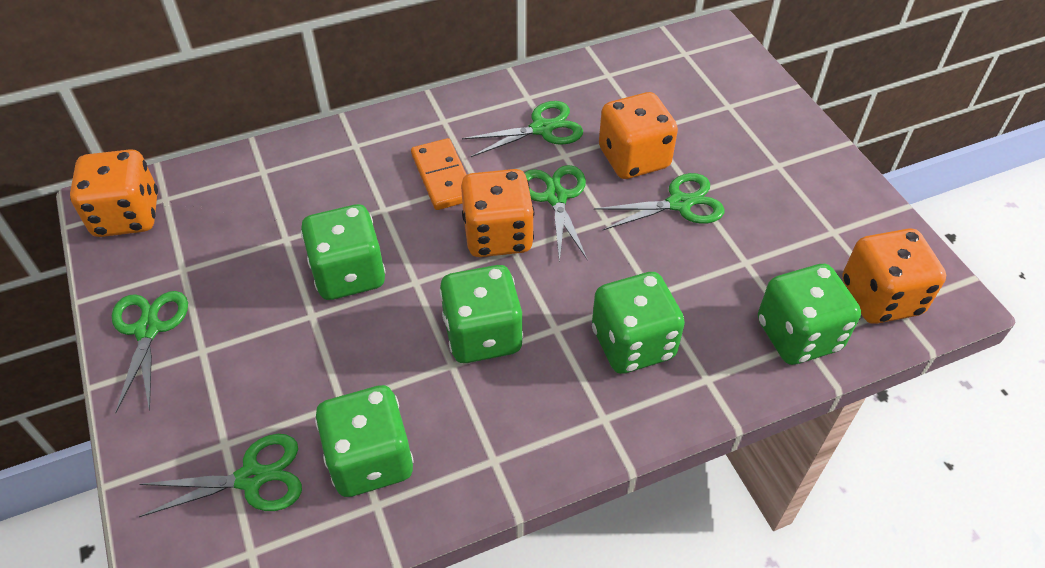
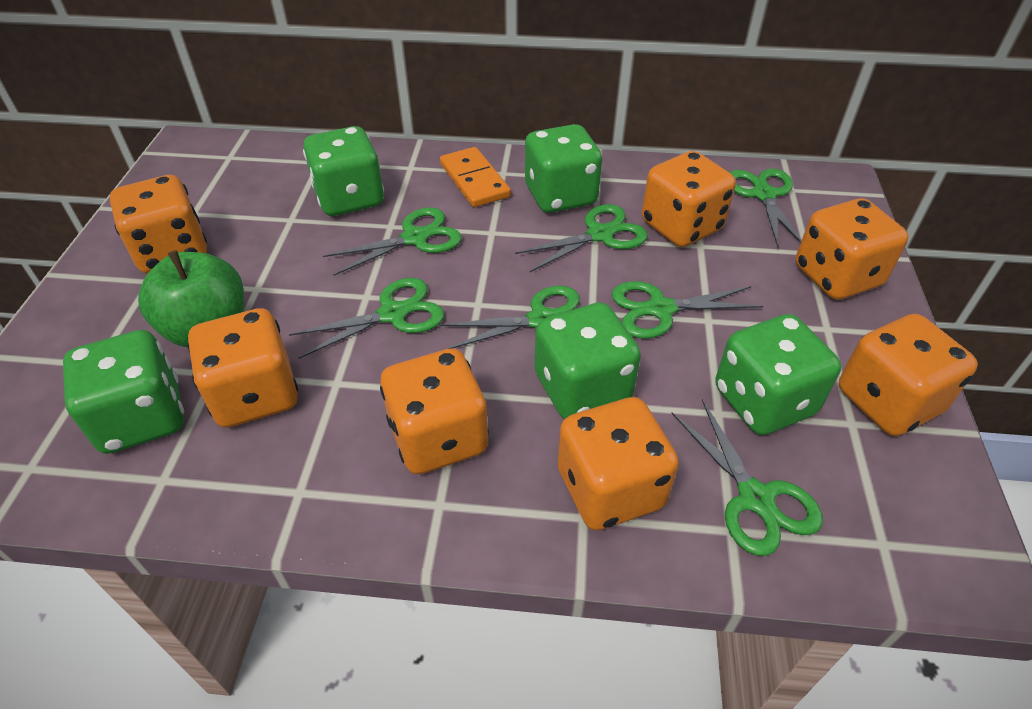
green apple: 0 -> 1
green scissors: 5 -> 7
orange dice: 4 -> 7

